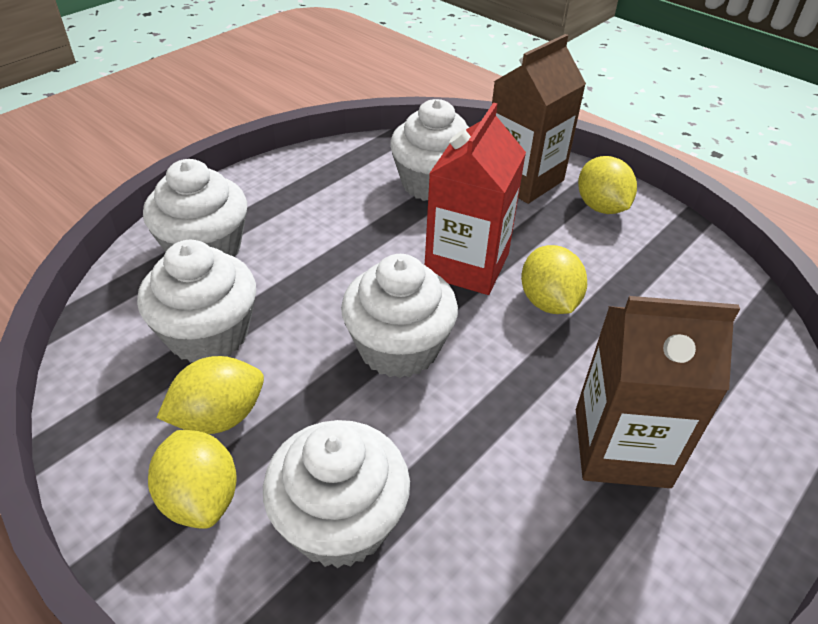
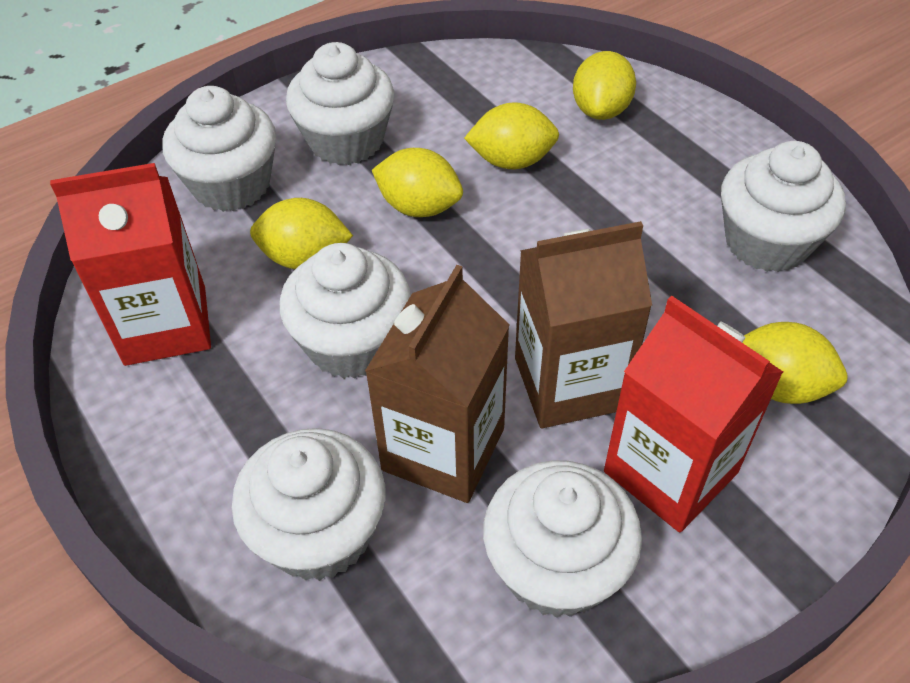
red carton: 1 -> 2
white cupcake: 5 -> 6
yellow lemon: 4 -> 5

